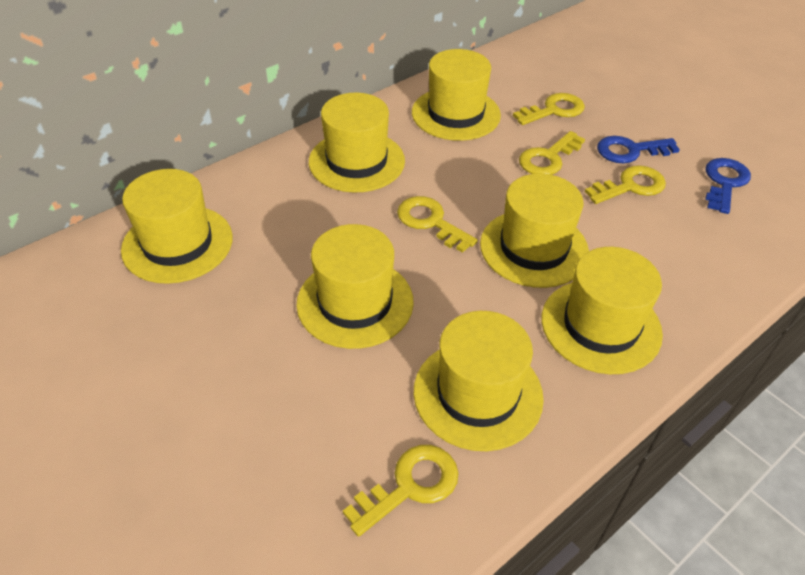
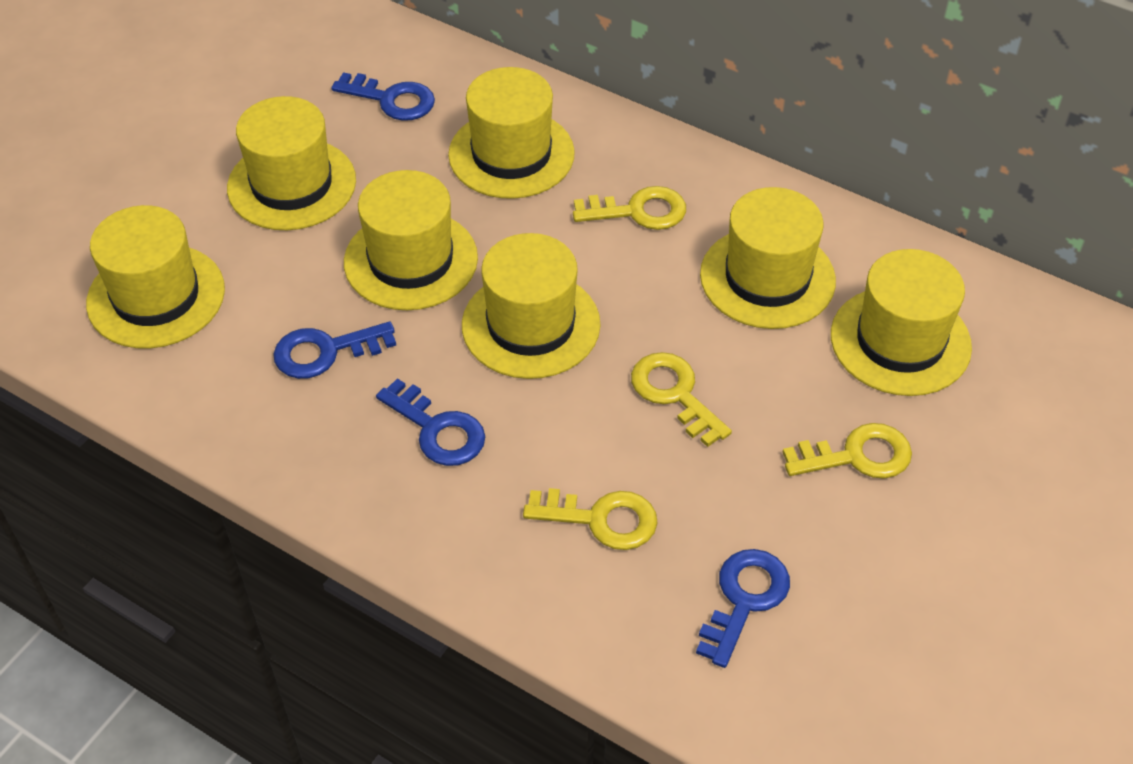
blue key: 2 -> 4
yellow key: 5 -> 4

